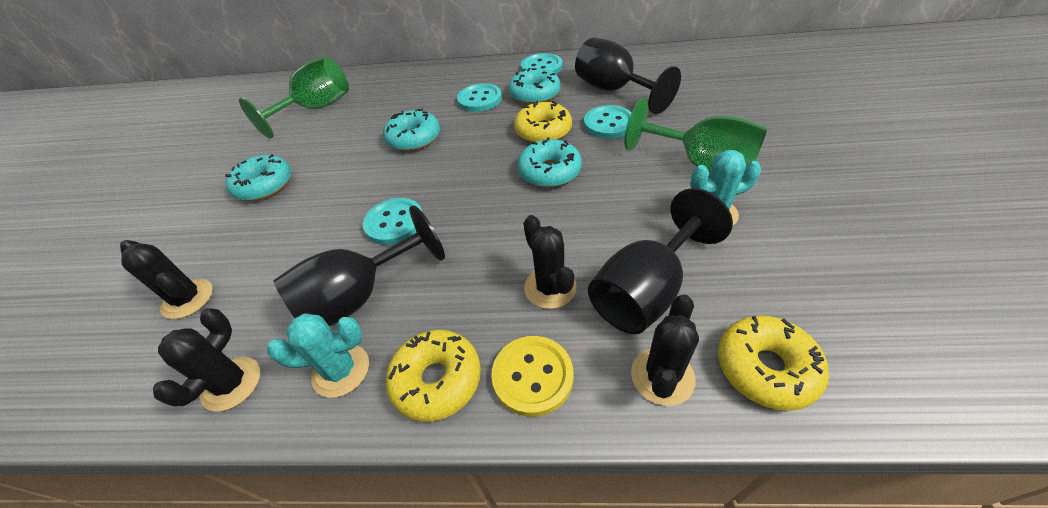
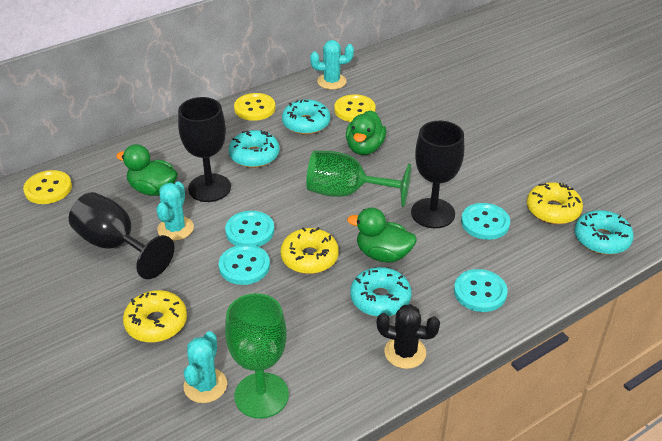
black cactus: 4 -> 1
green duck: 0 -> 3
turquoise cactus: 2 -> 3
yellow button: 1 -> 3

